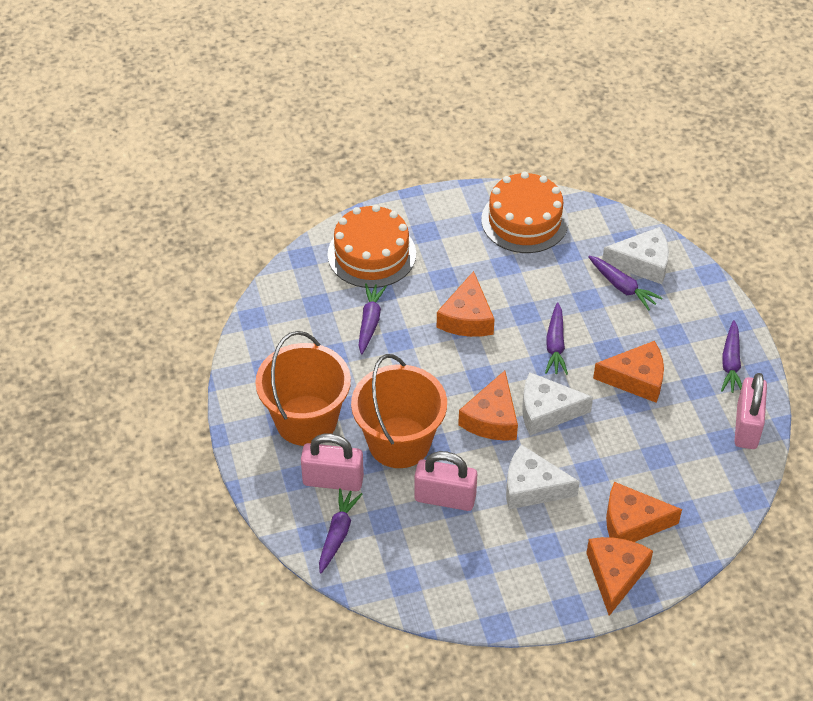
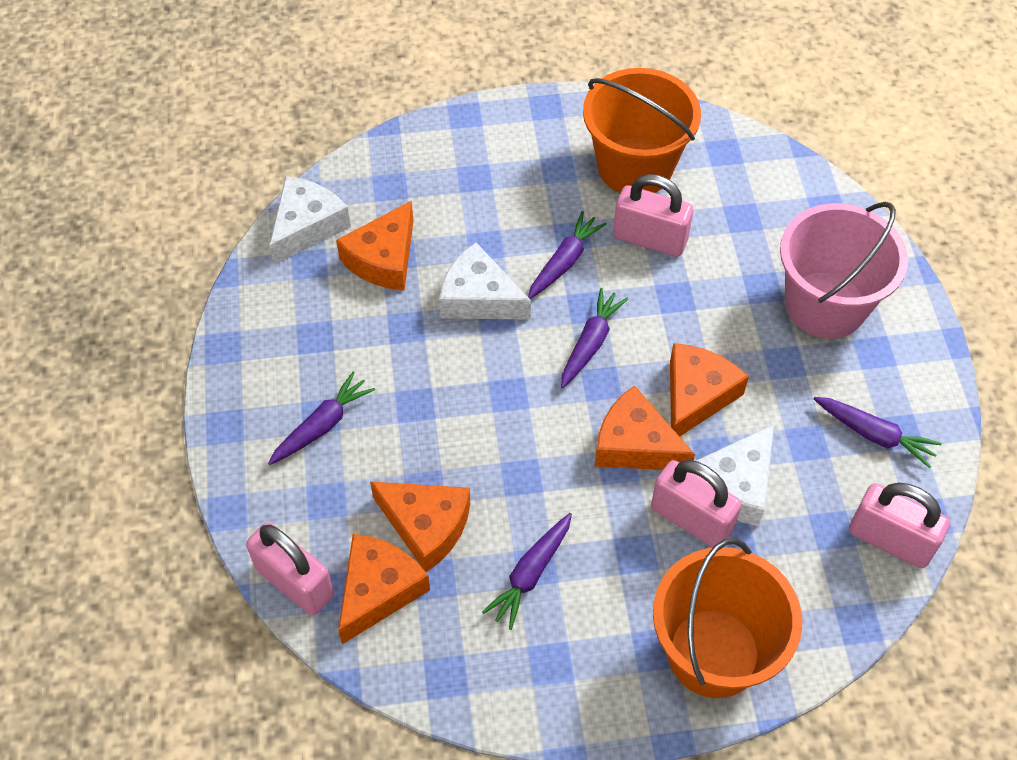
orange cake: 2 -> 0
pink bucket: 0 -> 1
pink padlock: 3 -> 4

